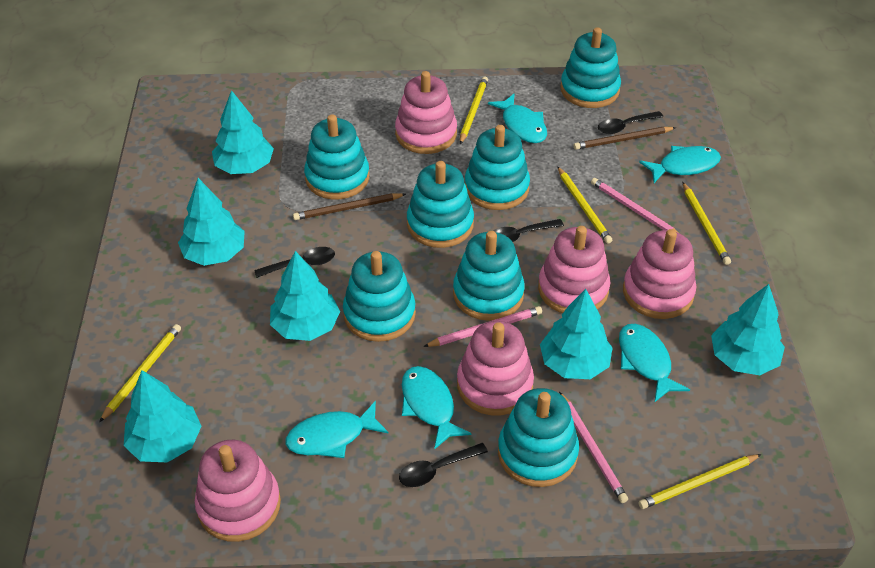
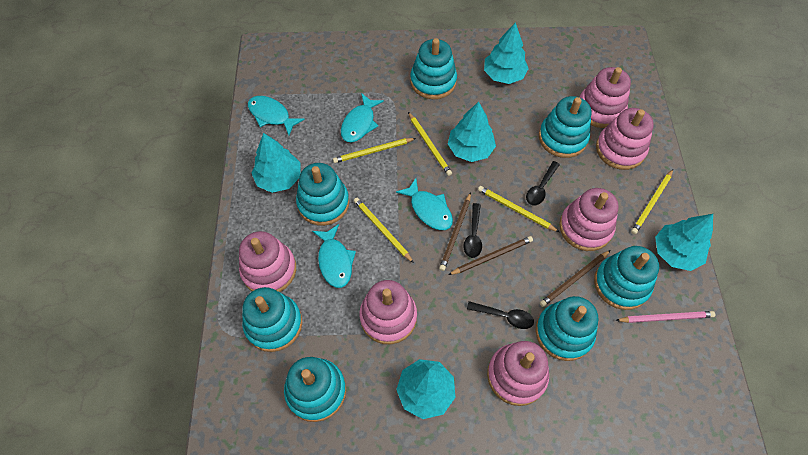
black spoon: 4 -> 3
brown pencil: 2 -> 3
pink pencil: 3 -> 1
pink stacking toy: 5 -> 6
turquoise fish: 5 -> 4
turquoise tree: 6 -> 5

